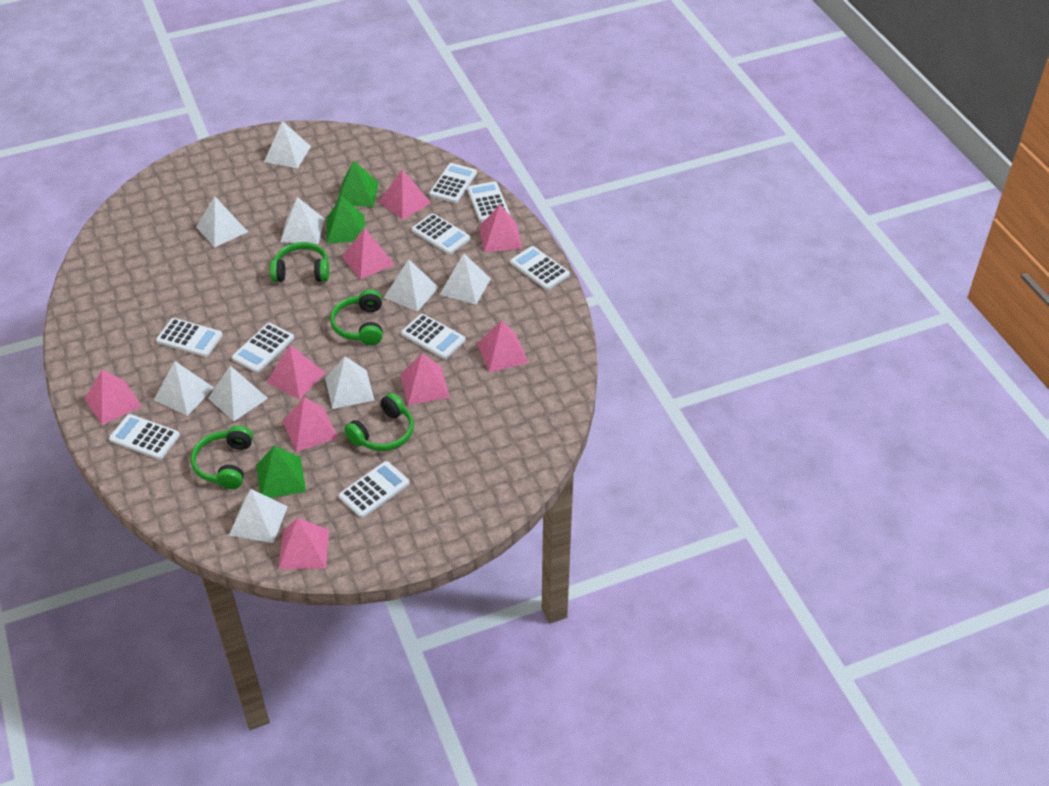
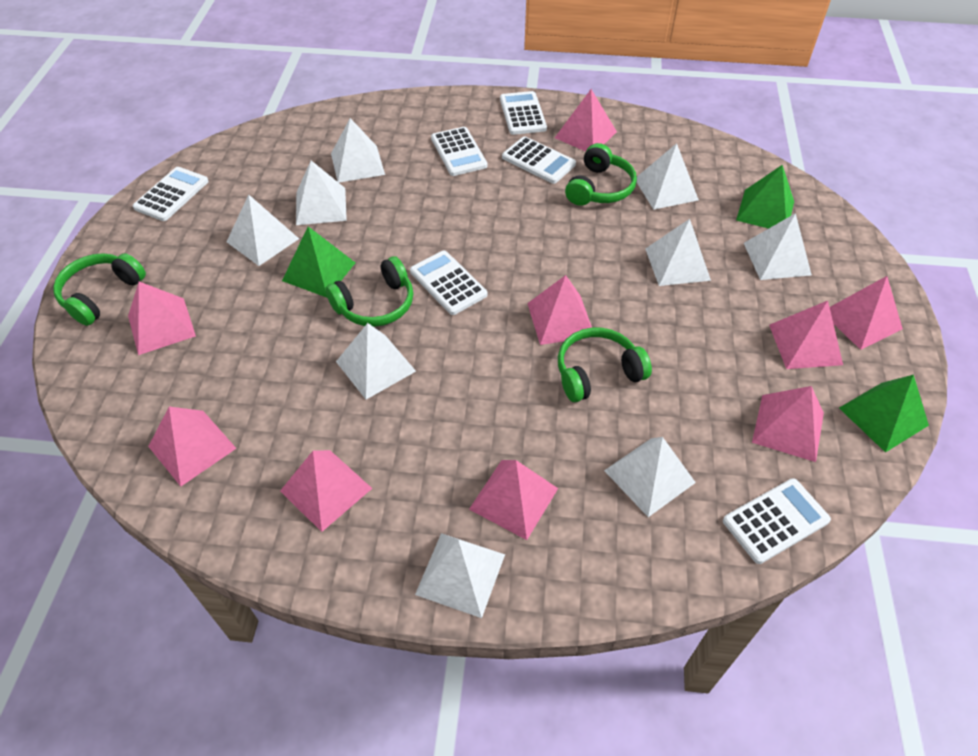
white calculator: 9 -> 6

